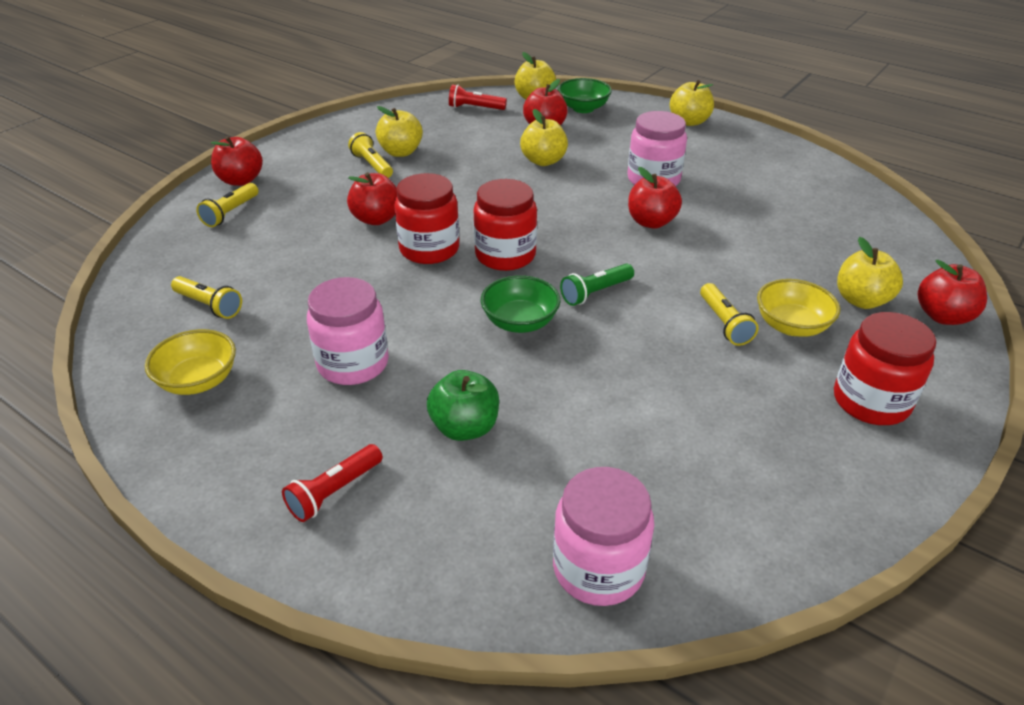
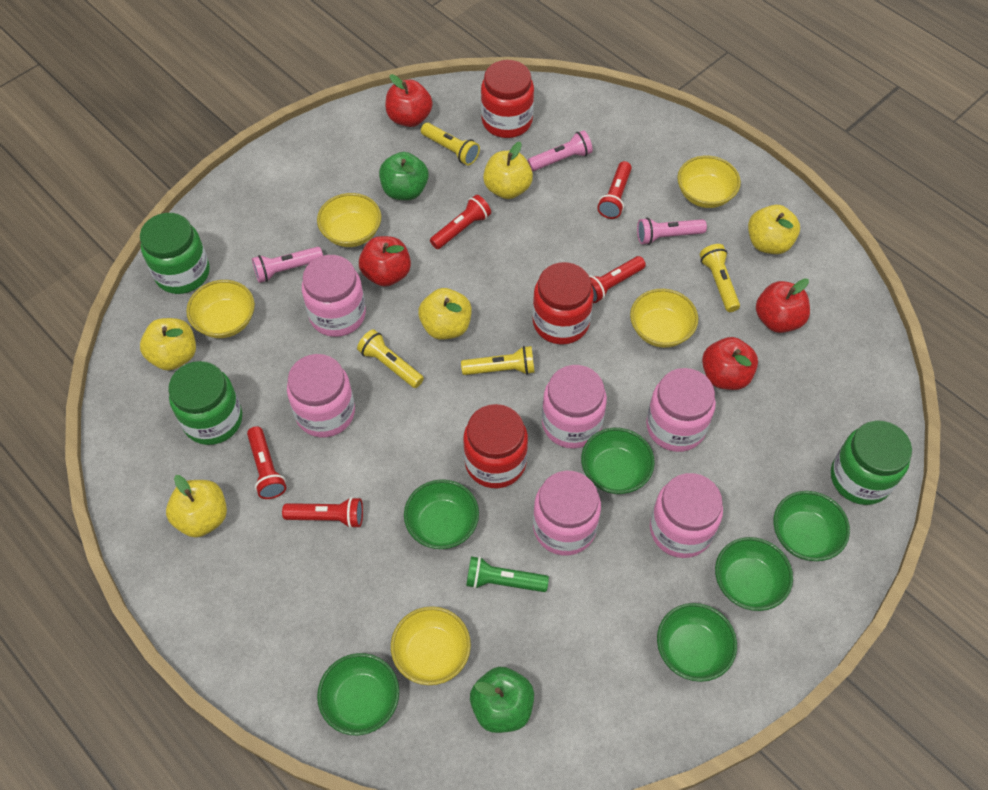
green apple: 1 -> 2
green bowl: 2 -> 6
green jar: 0 -> 3
pink flashlight: 0 -> 3
pink jar: 3 -> 6
red apple: 5 -> 4
red flashlight: 2 -> 5
yellow bowl: 2 -> 5

